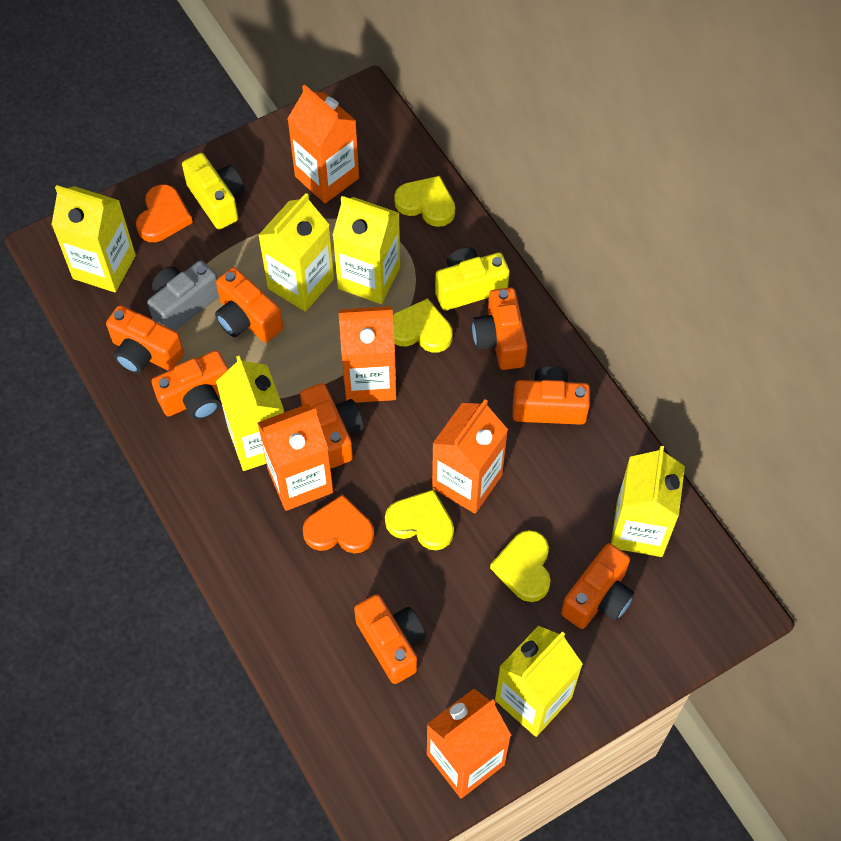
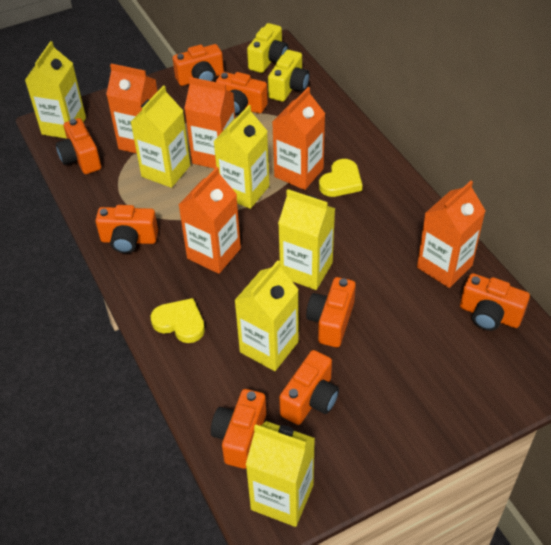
grey camera: 1 -> 0
orange heart: 2 -> 0
yellow heart: 4 -> 2

